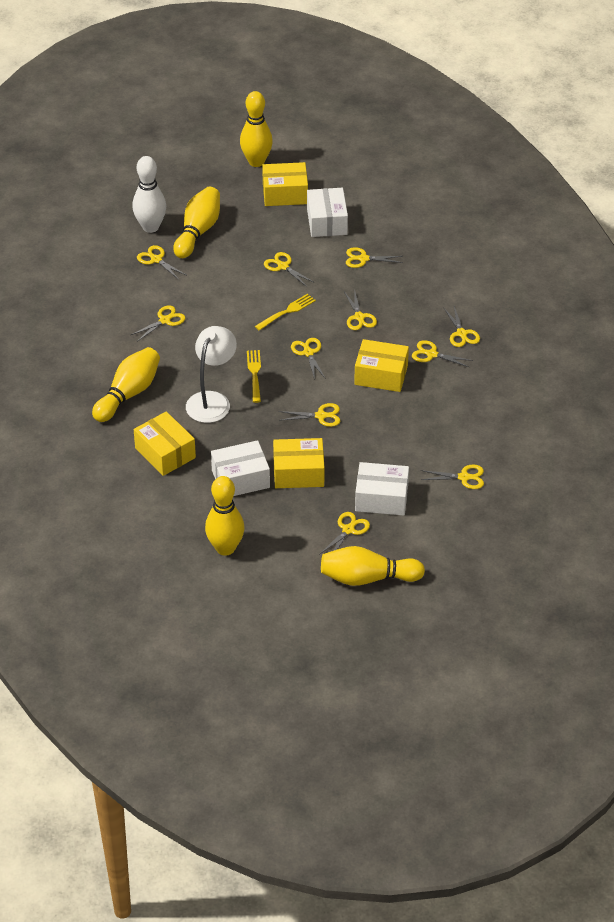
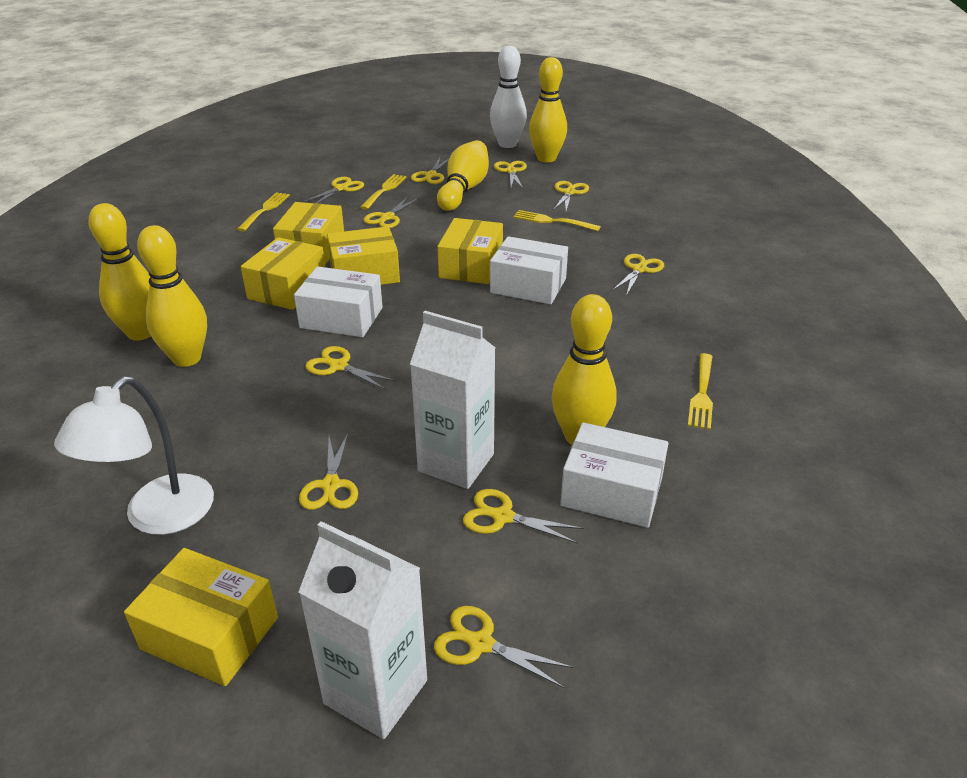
white carton: 0 -> 2
yellow box: 4 -> 5
yellow fork: 2 -> 4
yellow scissors: 11 -> 10

